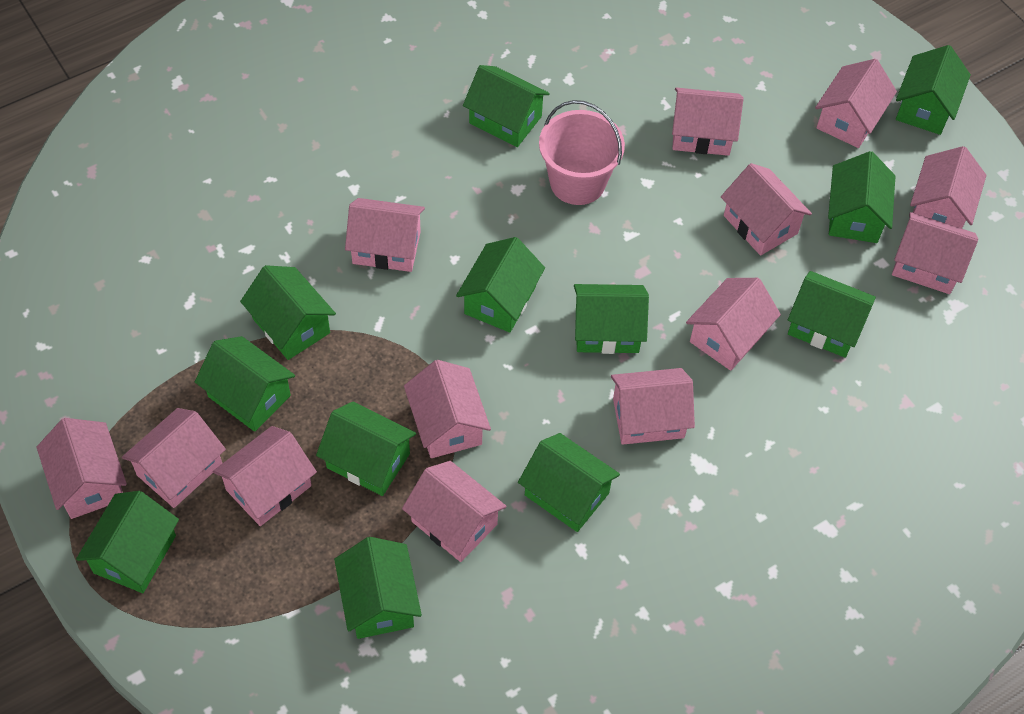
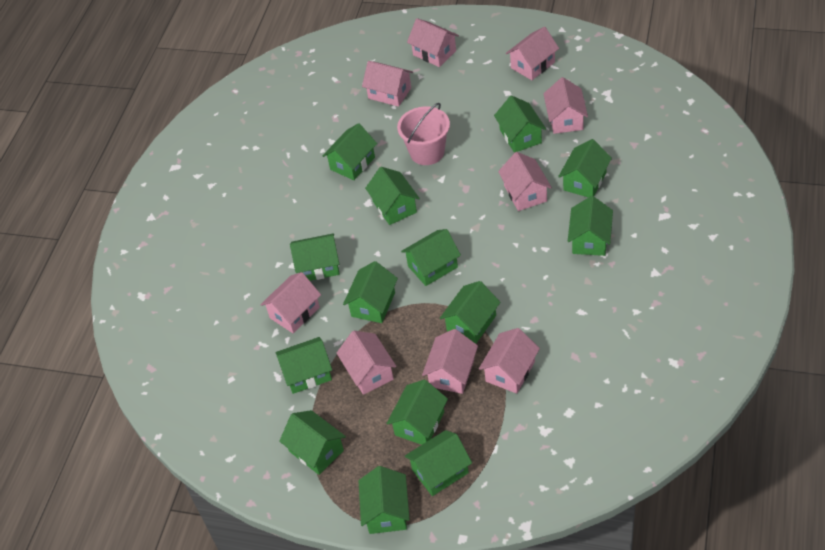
green house: 12 -> 14
pink house: 13 -> 9

